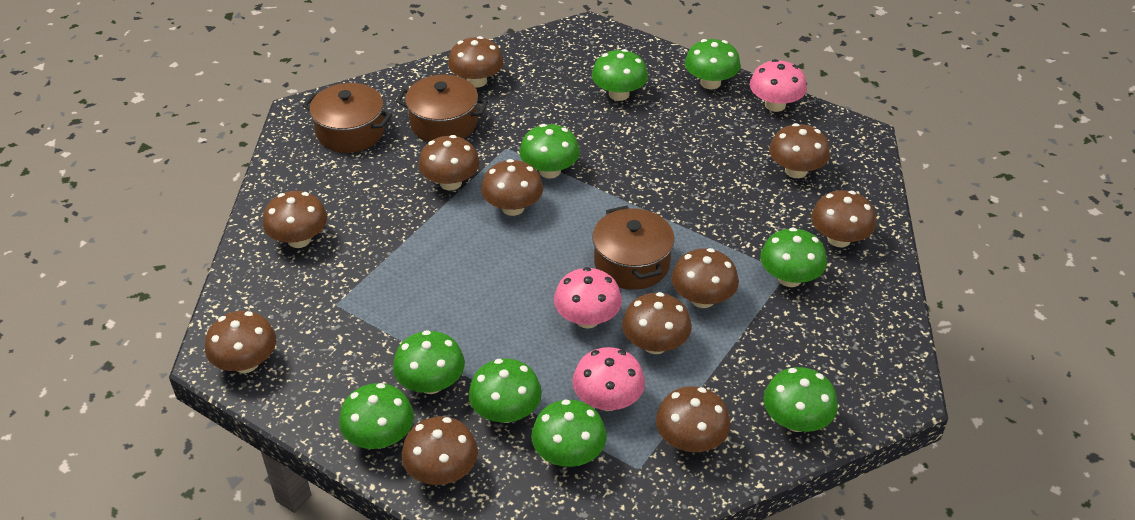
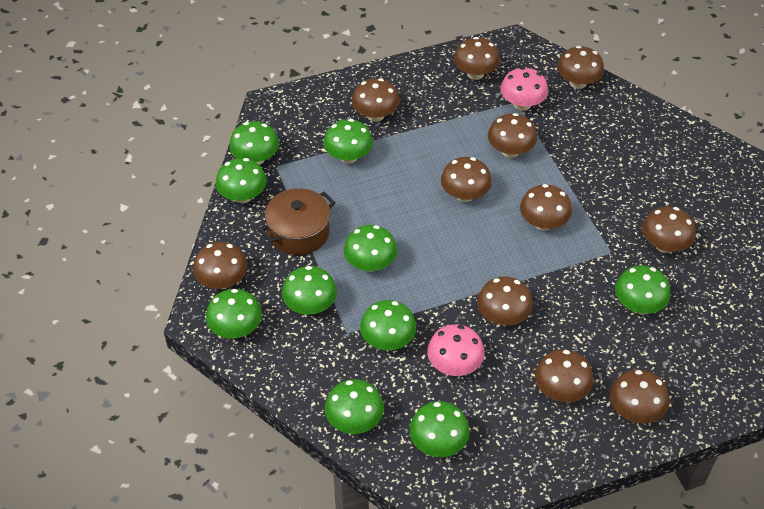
brown pot: 3 -> 1
green mushroom: 9 -> 10
pink mushroom: 3 -> 2

